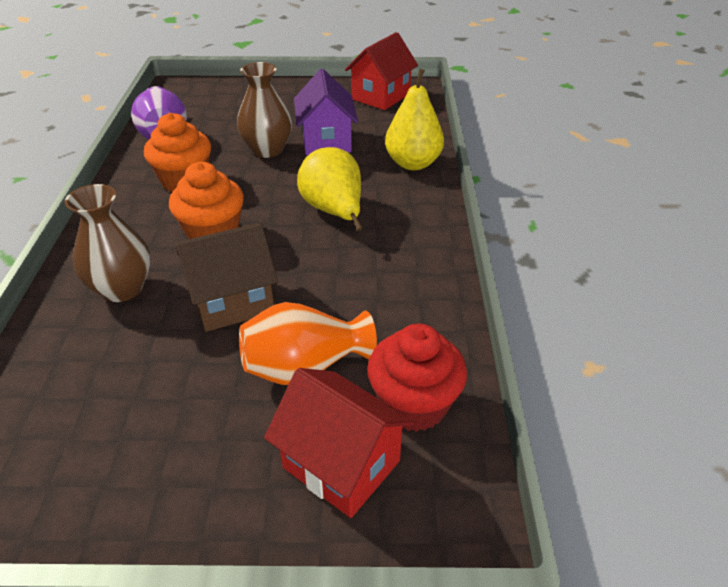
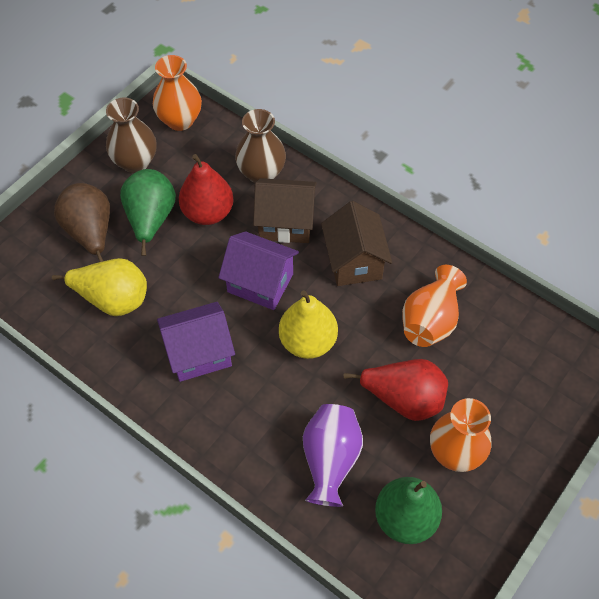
brown house: 1 -> 2
brown pear: 0 -> 1
green pear: 0 -> 2
orange cupcake: 2 -> 0
orange vase: 1 -> 3
purple house: 1 -> 2
red cupcake: 1 -> 0
red house: 2 -> 0
red pear: 0 -> 2

